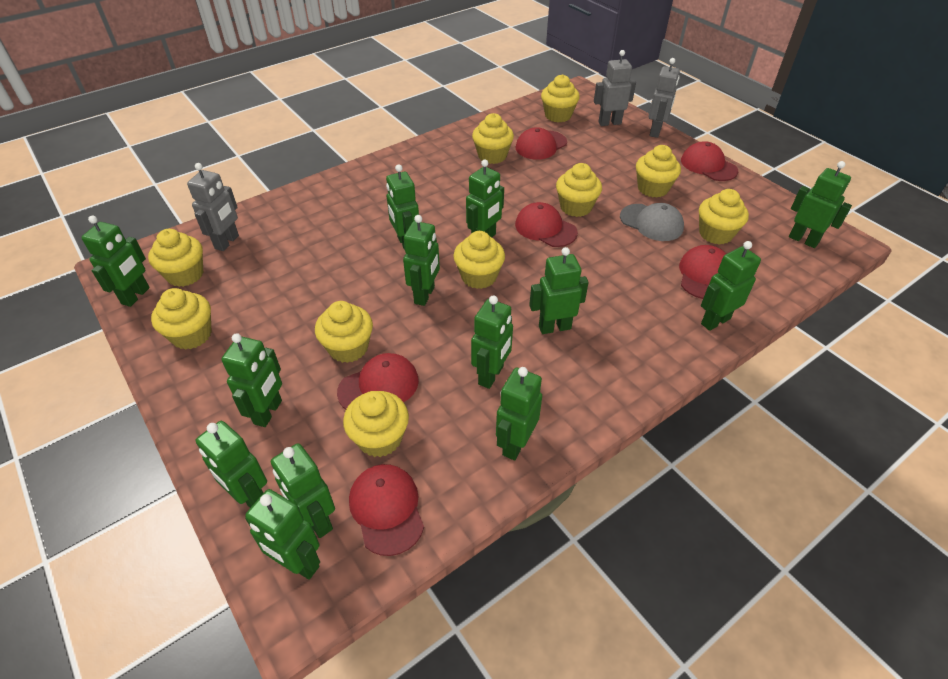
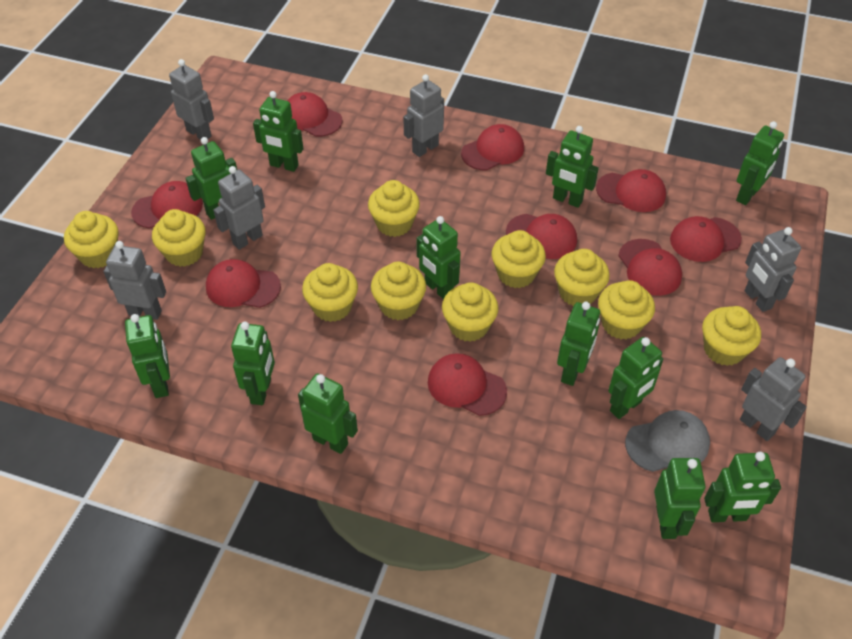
green robot: 13 -> 12
grey robot: 3 -> 6
red cap: 6 -> 9

